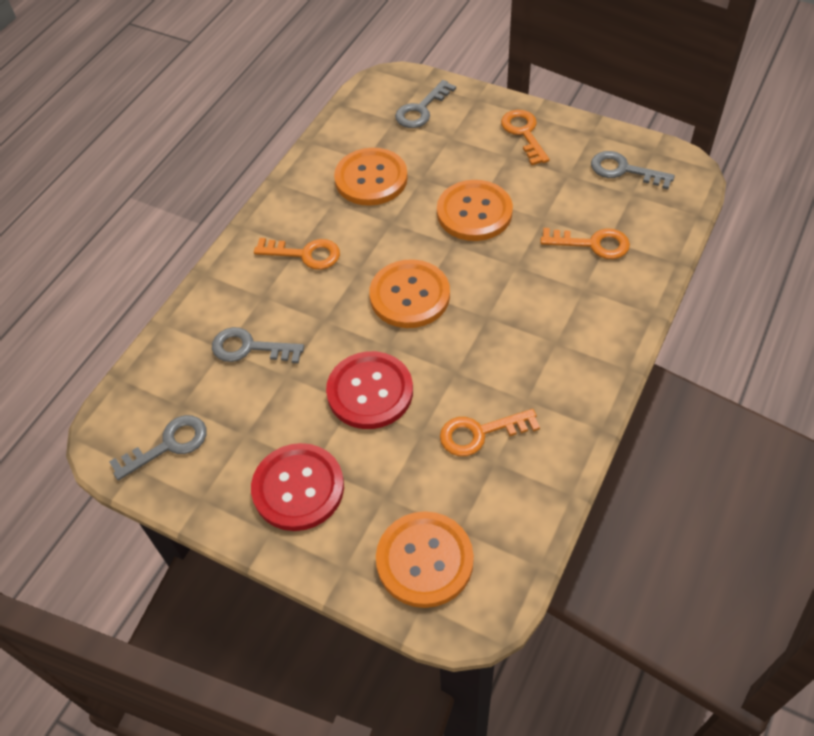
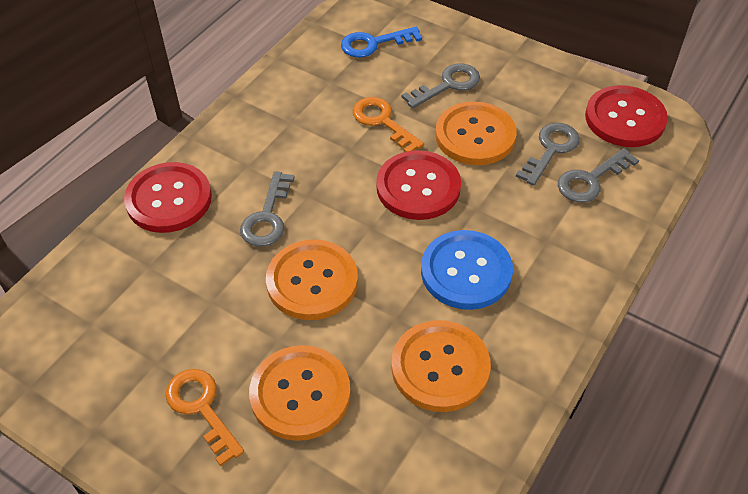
blue button: 0 -> 1
blue key: 0 -> 1
orange key: 4 -> 2
red button: 2 -> 3

